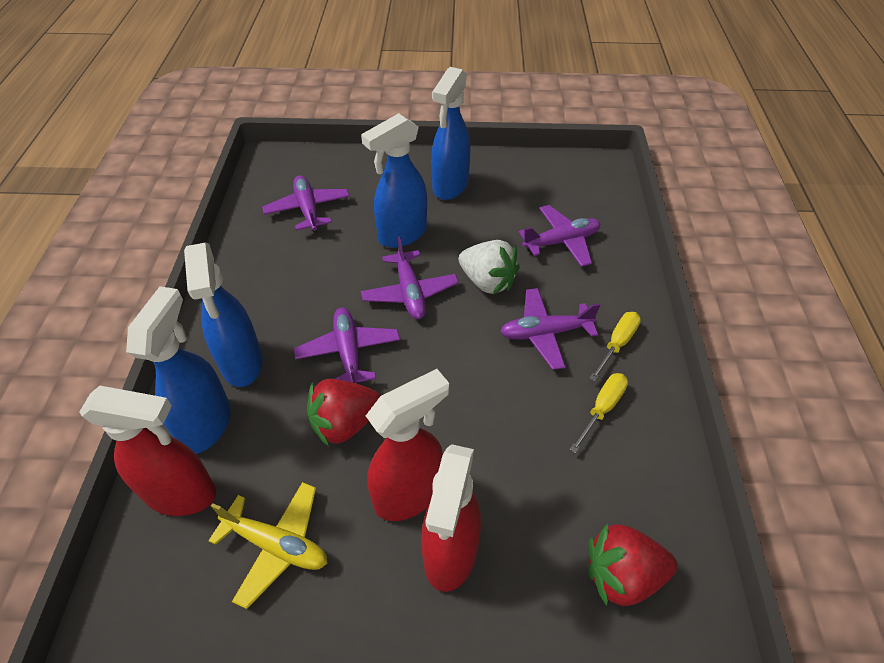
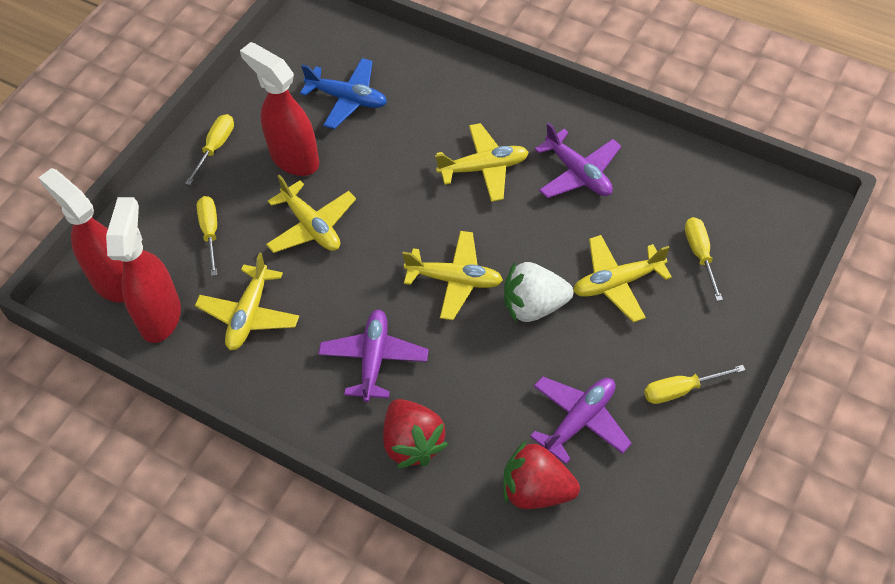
blue plane: 0 -> 1
blue spray bottle: 4 -> 0
purple plane: 5 -> 3
yellow plane: 1 -> 5
yellow screwdriver: 2 -> 4

